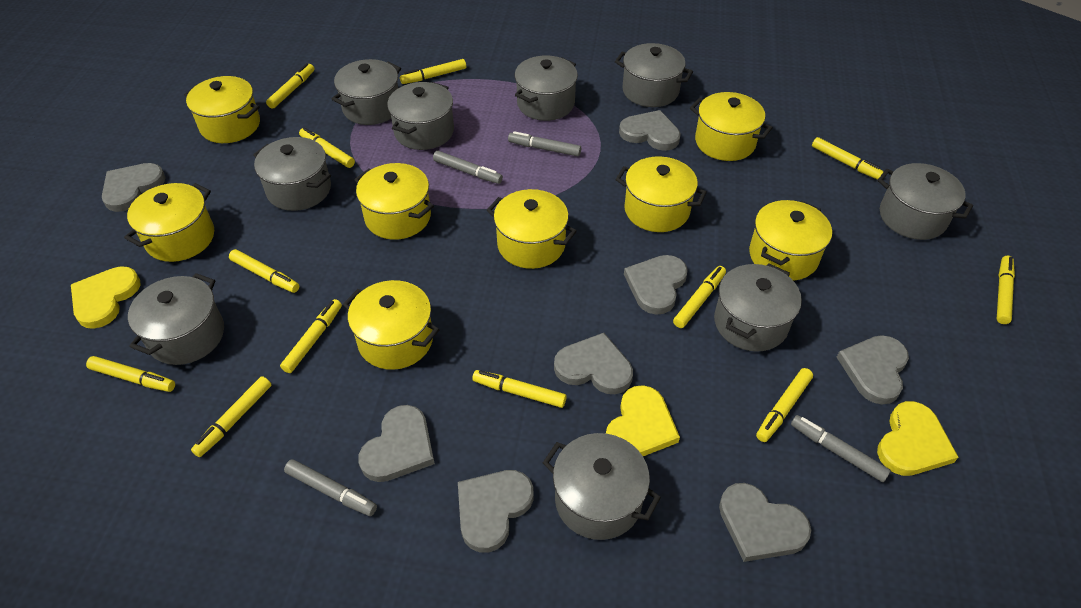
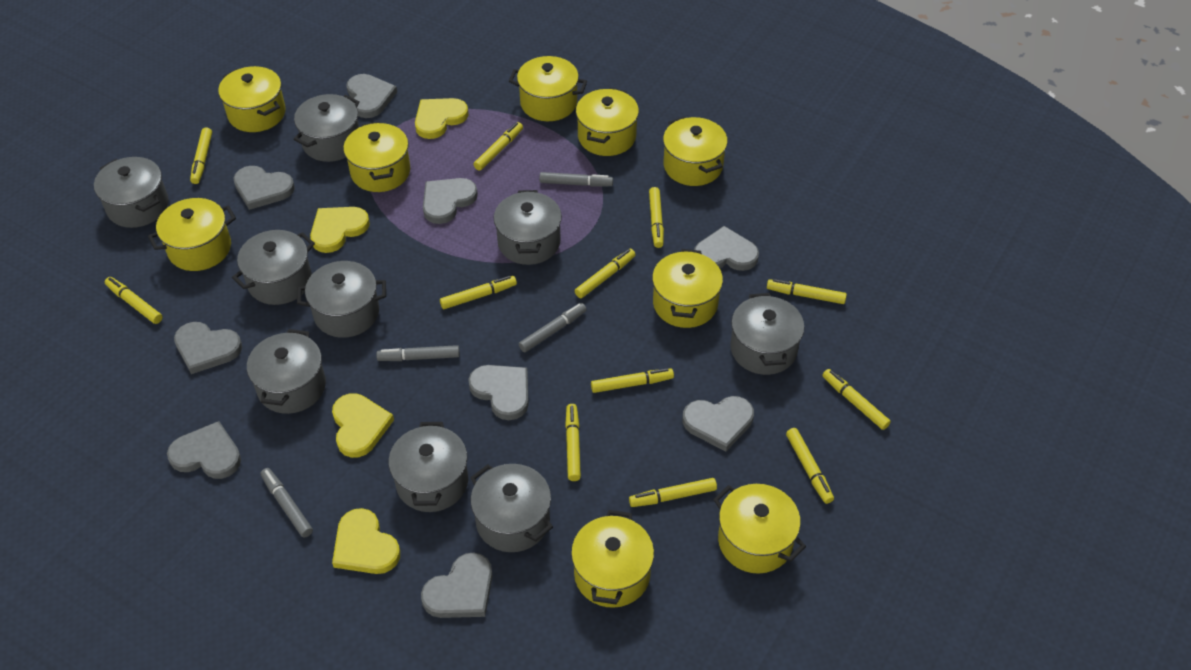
grey heart: 8 -> 9
yellow heart: 3 -> 4
yellow pot: 8 -> 9

